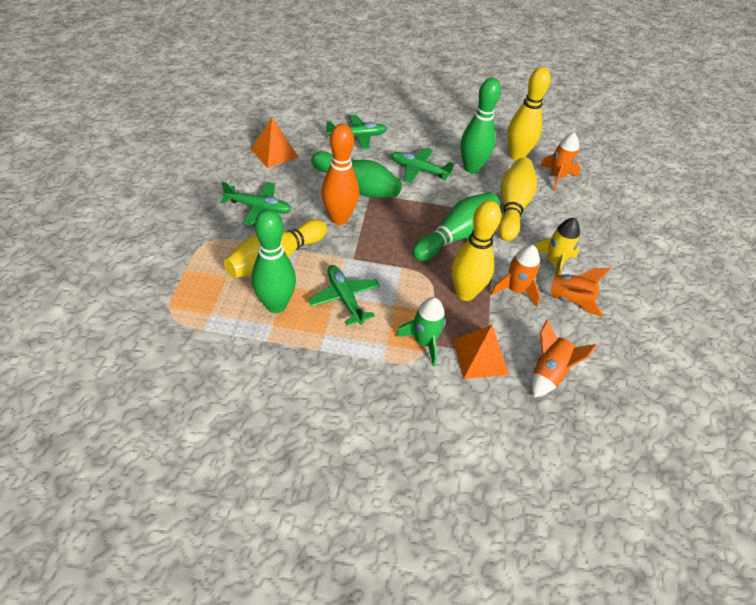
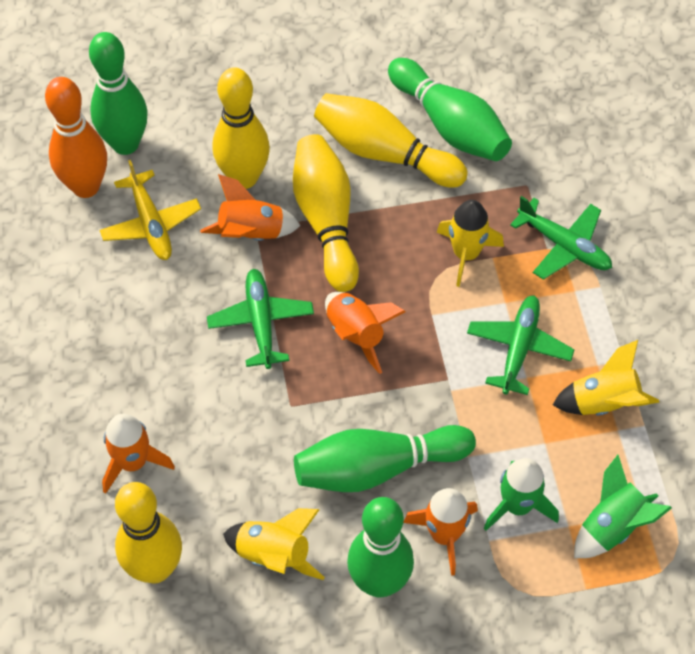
green plane: 4 -> 3
green rocket: 1 -> 2
orange pyramid: 2 -> 0
yellow plane: 0 -> 1
yellow rocket: 1 -> 3

